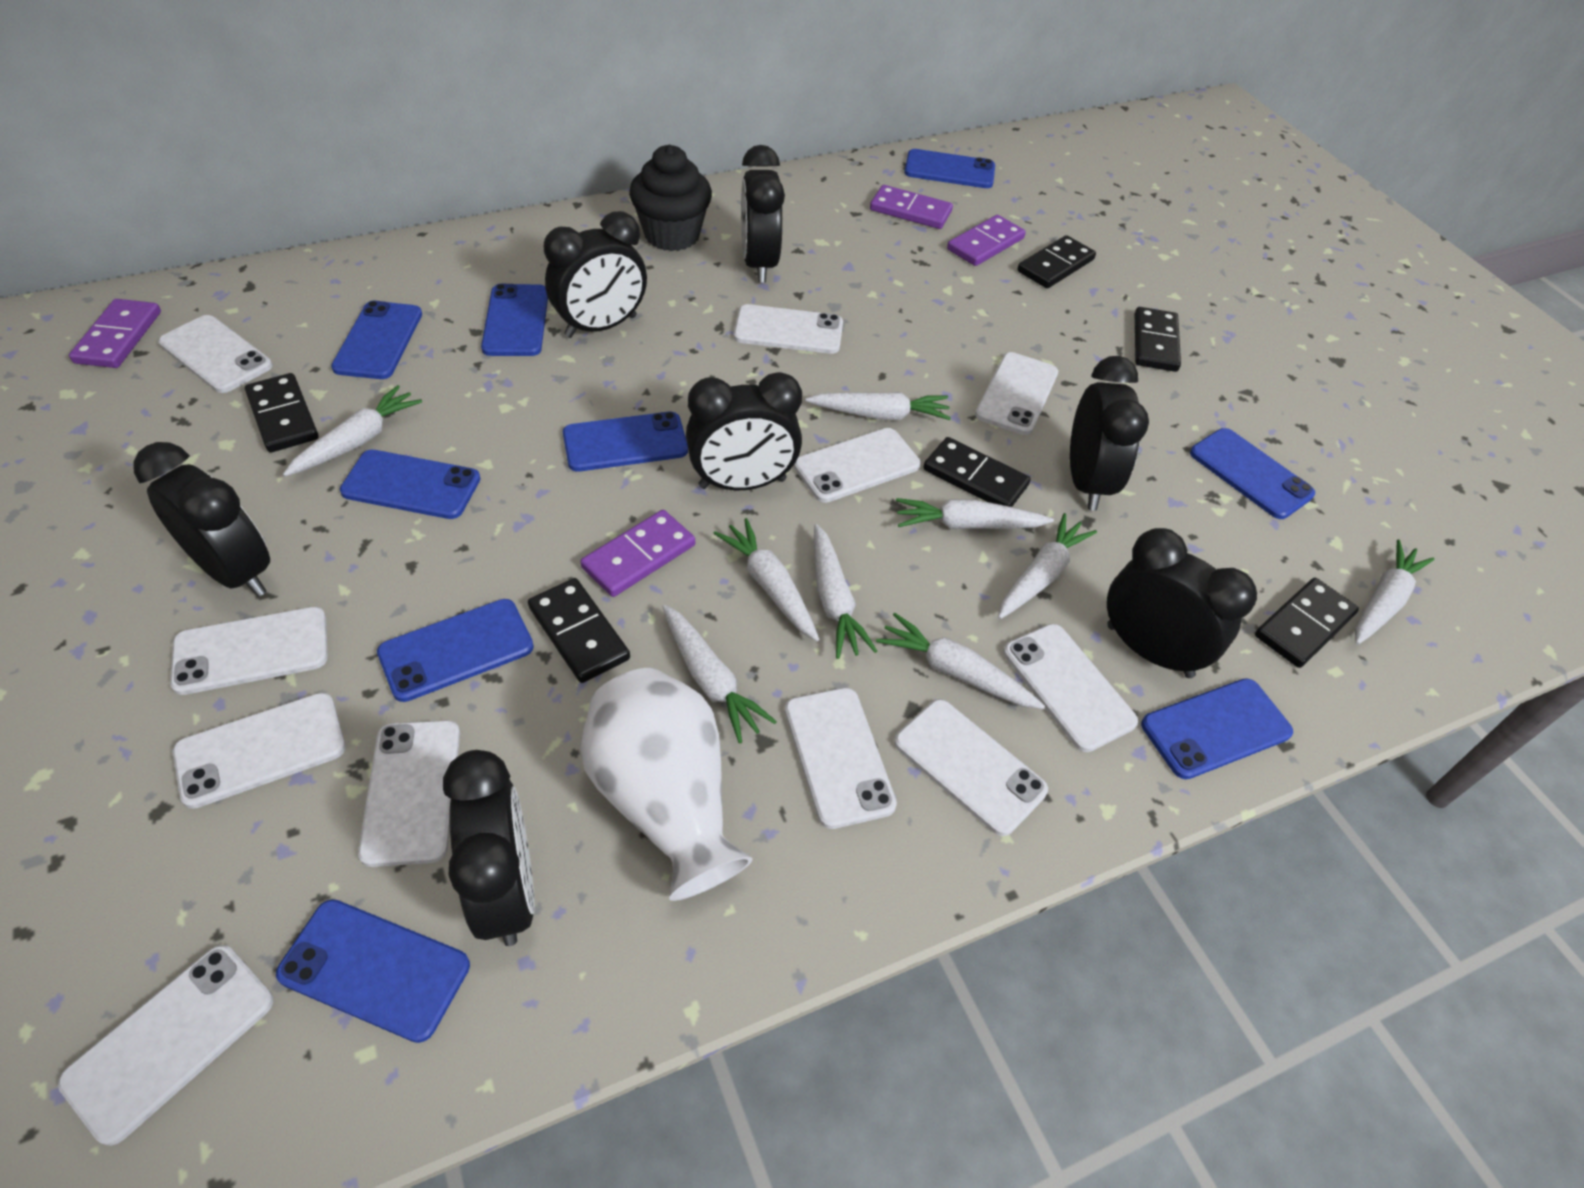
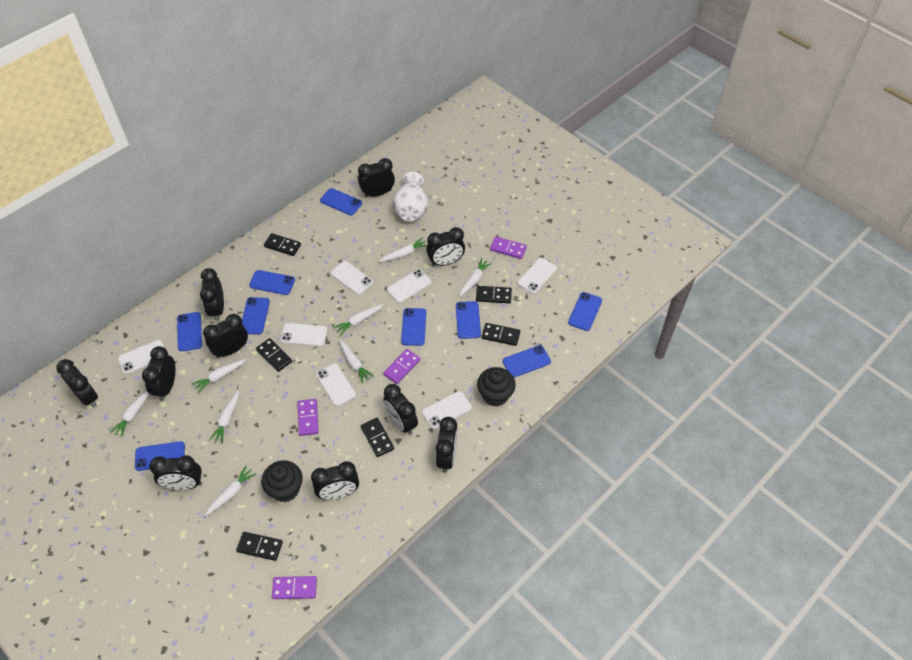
black clock: 7 -> 10
black cupcake: 1 -> 2
white carrot: 9 -> 8
white phone: 11 -> 7

